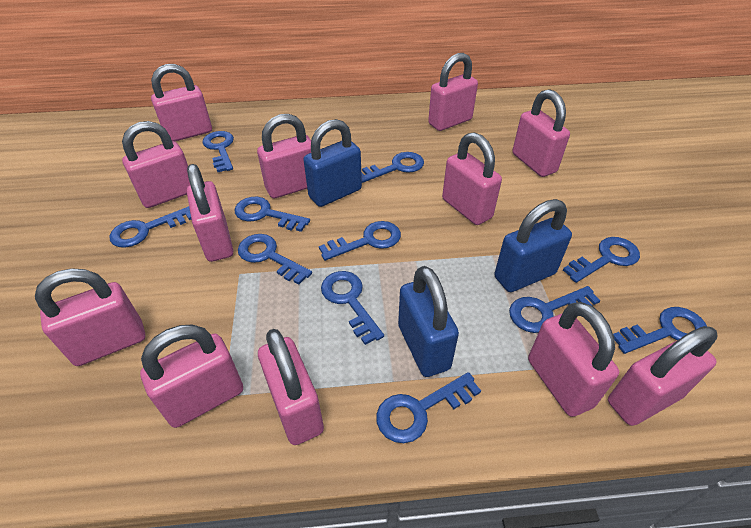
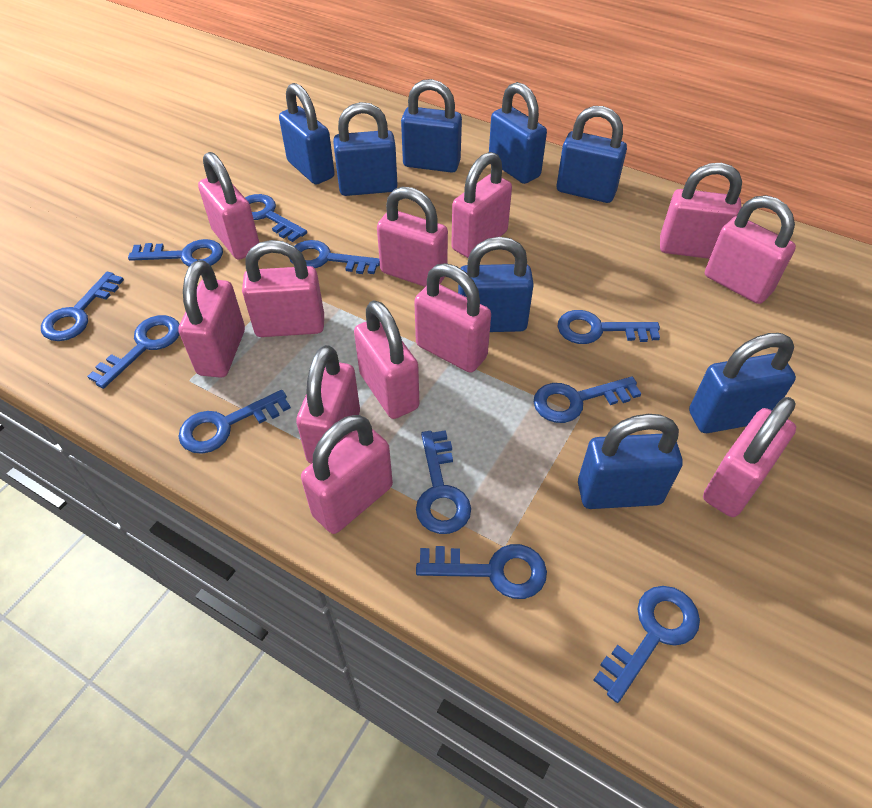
blue padlock: 3 -> 8

